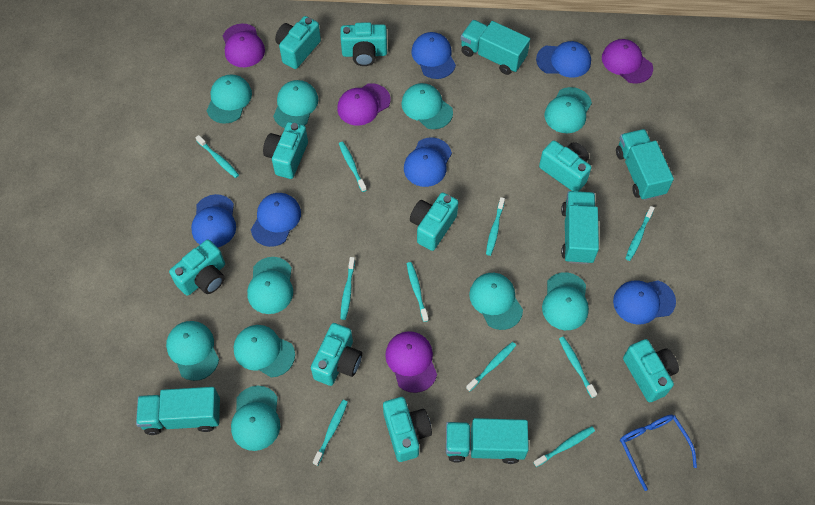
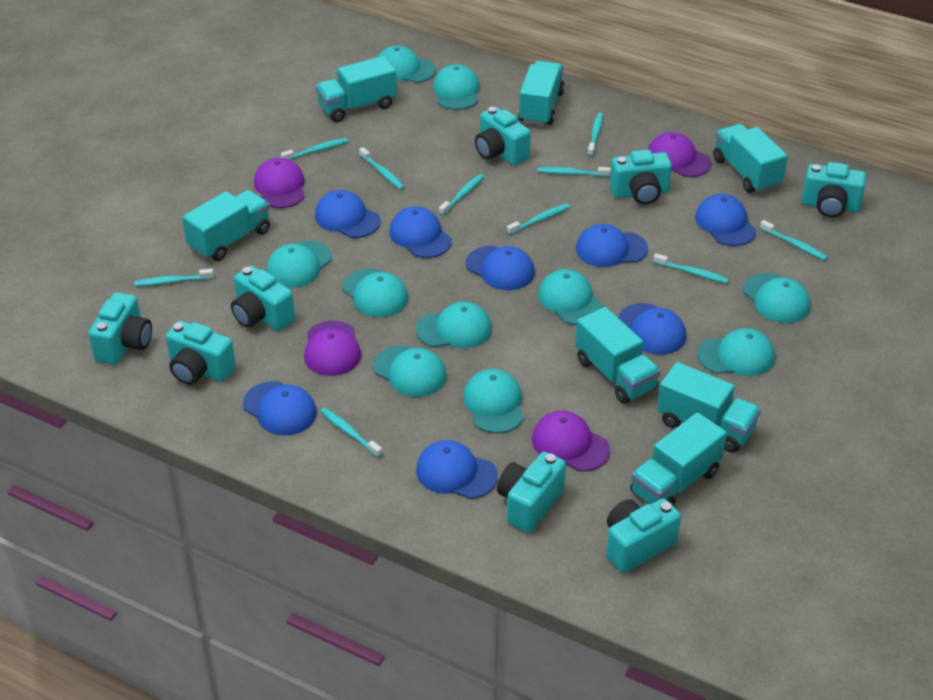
blue cap: 6 -> 8
blue glasses: 1 -> 0
turquoise camera: 9 -> 8
turquoise truck: 5 -> 7

